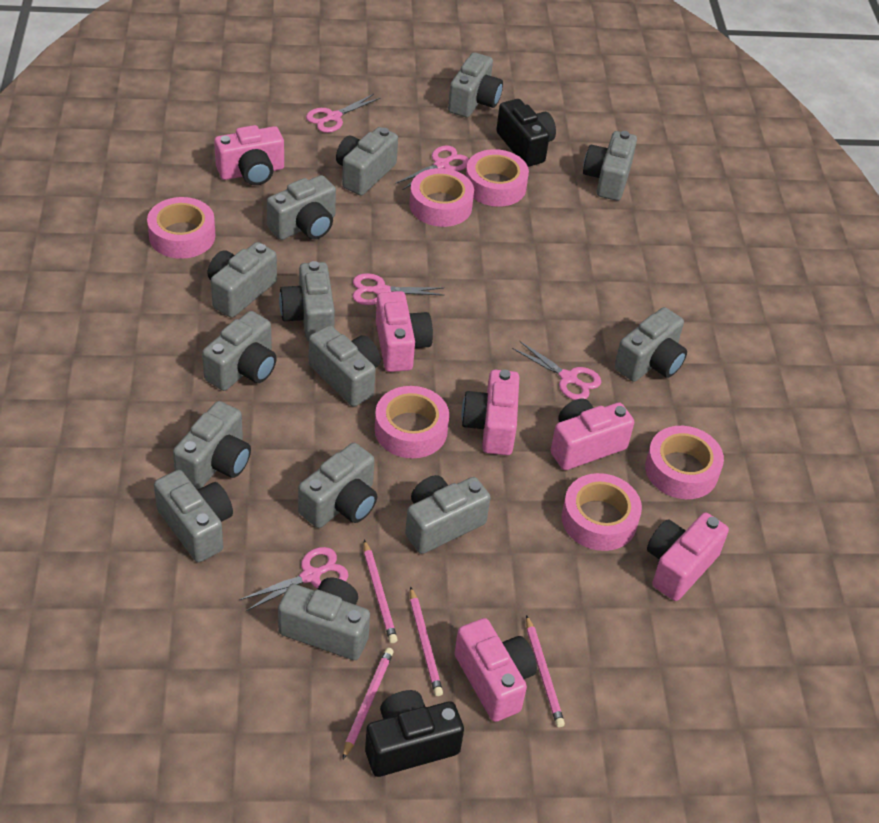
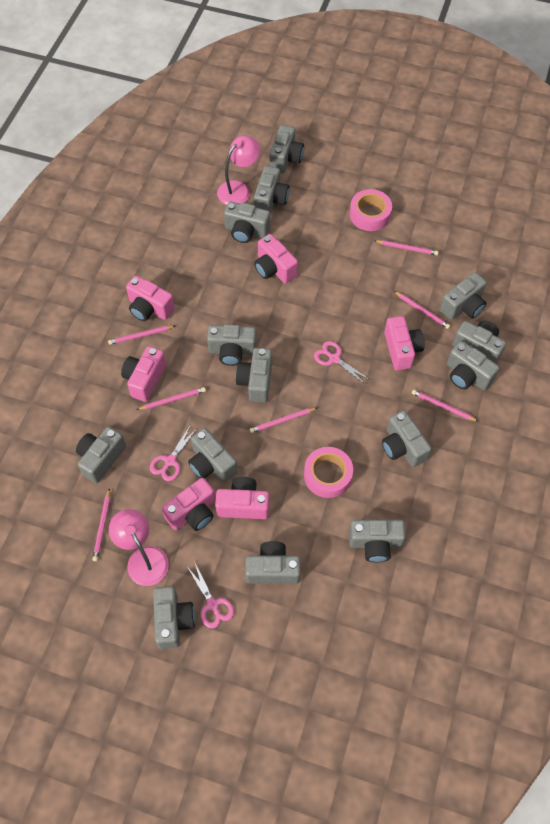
black camera: 2 -> 0
pink lamp: 0 -> 2
pink pencil: 4 -> 7
pink scissors: 5 -> 3
pink tape: 6 -> 2

